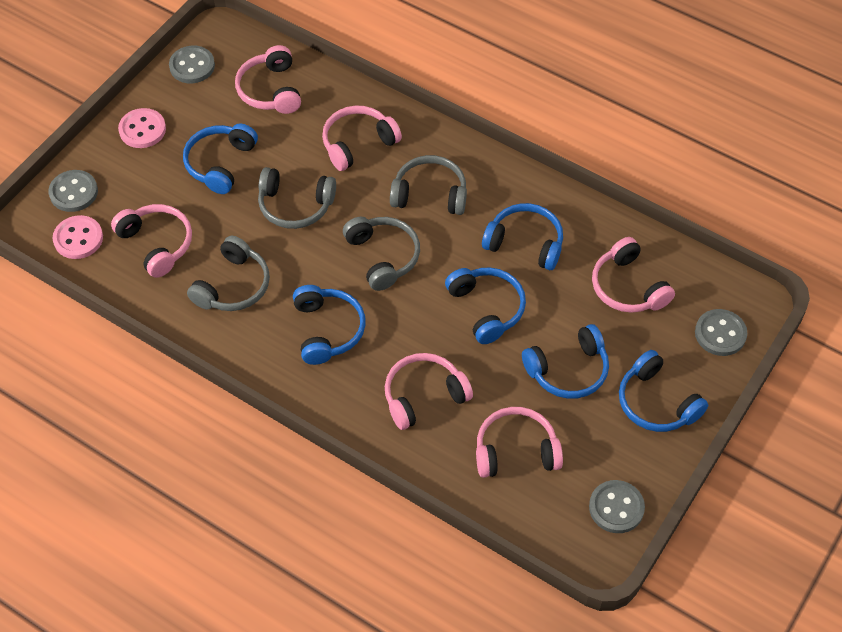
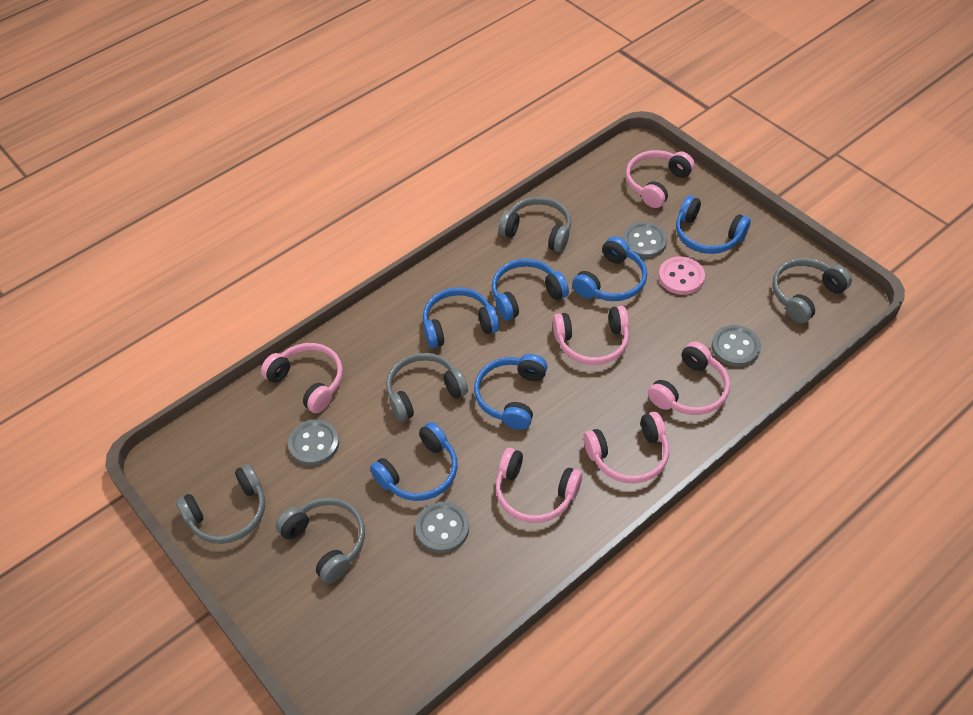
grey headphones: 4 -> 5
pink button: 2 -> 1

